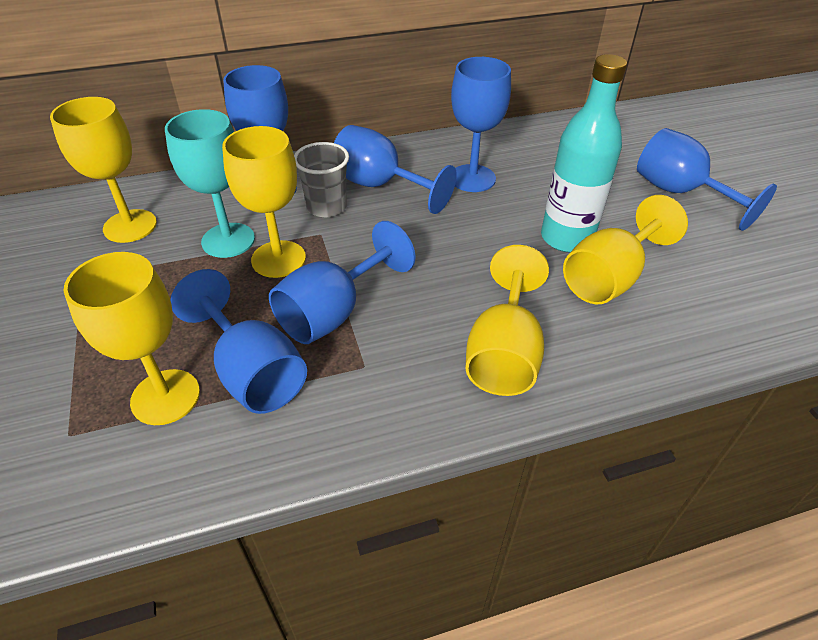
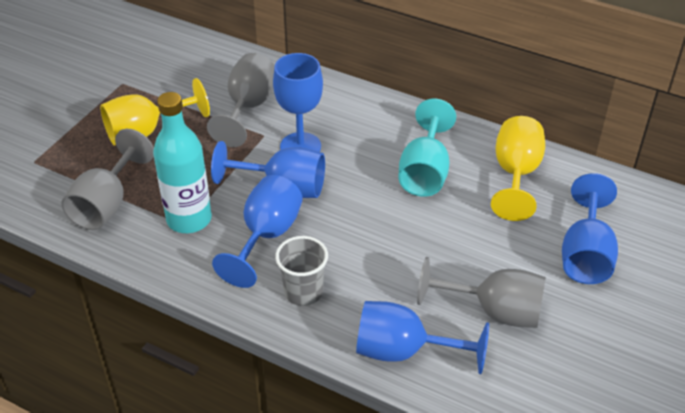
blue goblet: 6 -> 5
grey goblet: 0 -> 3
yellow goblet: 5 -> 2

